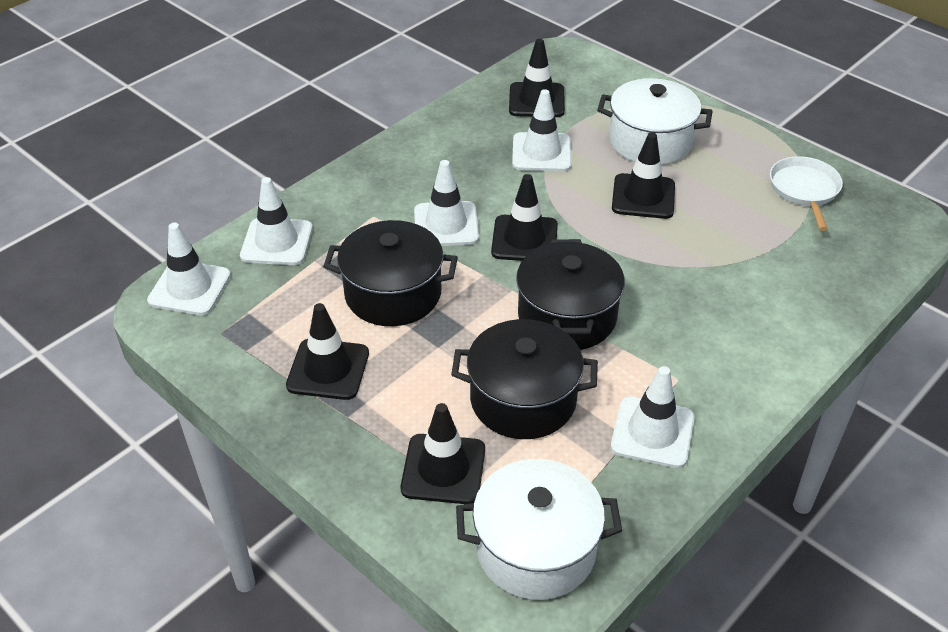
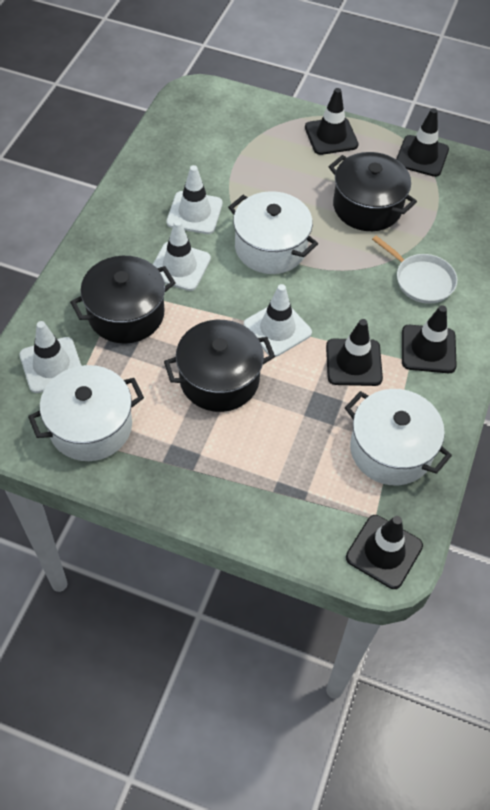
white pot: 2 -> 3
white traffic cone: 5 -> 4

